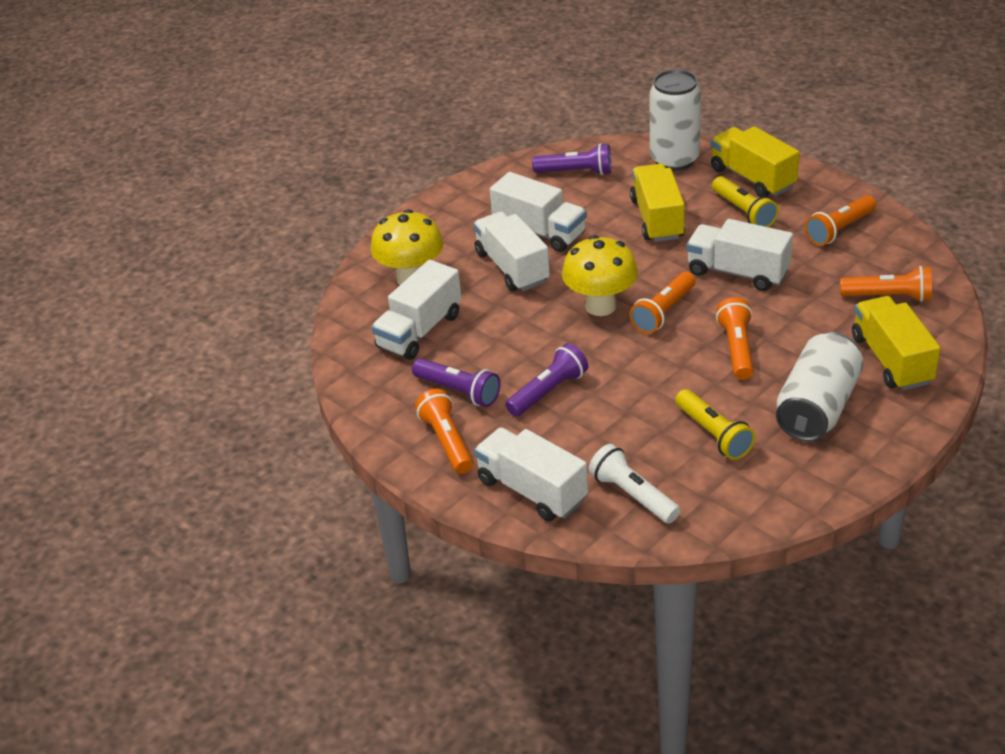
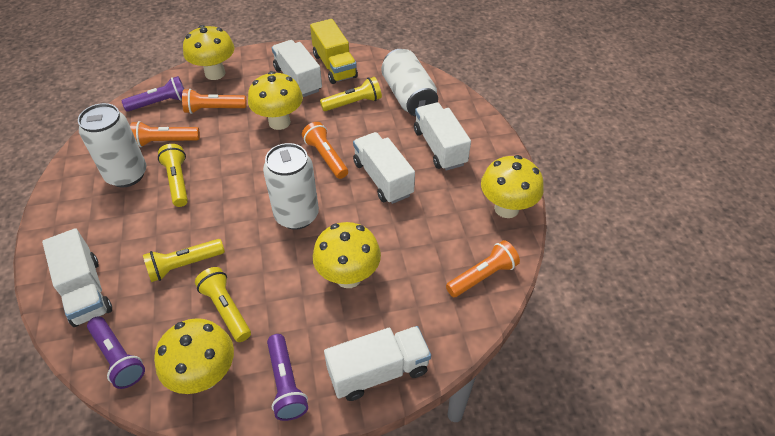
orange flashlight: 5 -> 4
white can: 2 -> 3
white flashlight: 1 -> 0
yellow flashlight: 2 -> 4
yellow mushroom: 2 -> 5
yellow truck: 3 -> 1

